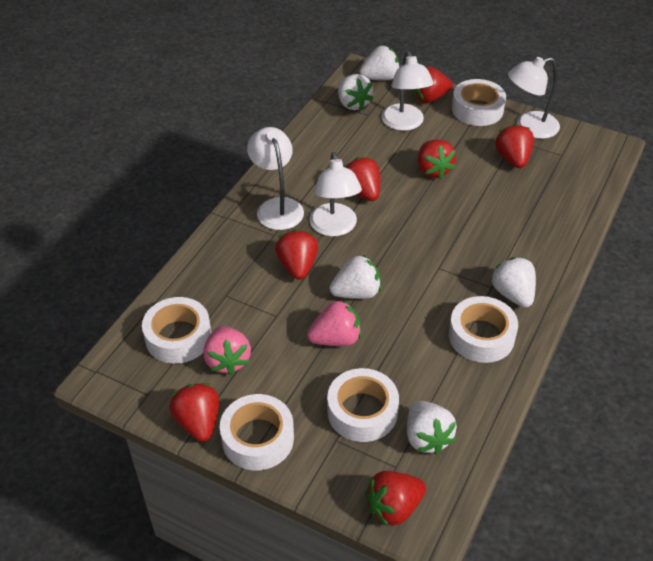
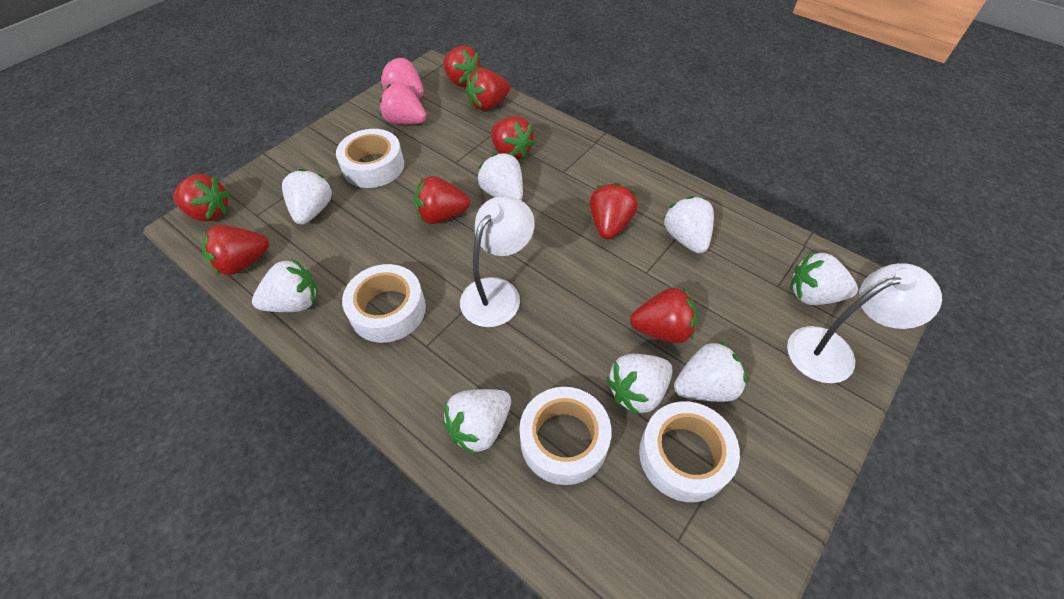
red strawberry: 7 -> 8
white lamp: 4 -> 2
white strawberry: 5 -> 8
white tape: 5 -> 4

